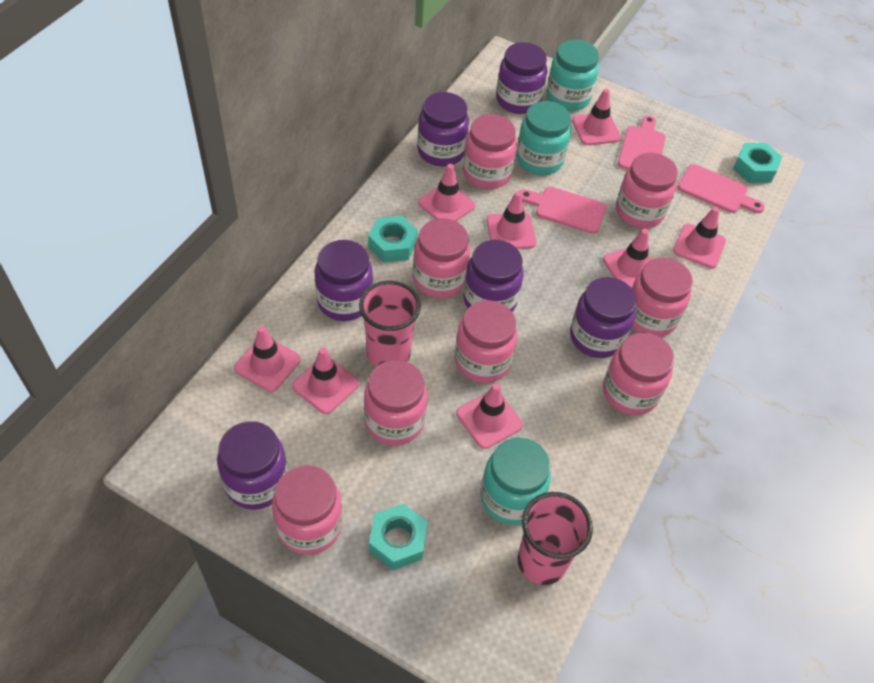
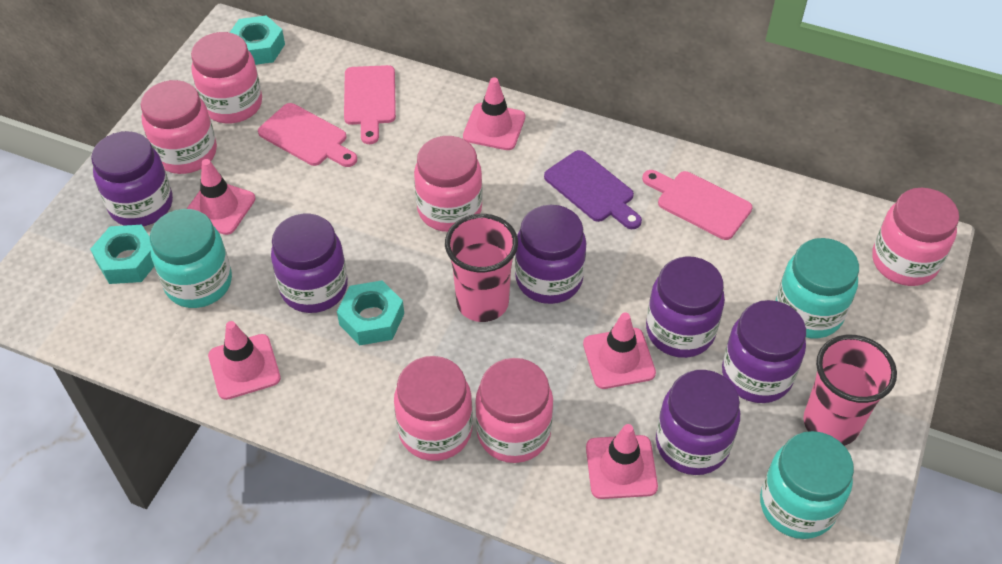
pink jar: 8 -> 6
pink traffic cone: 8 -> 5
purple cutting board: 0 -> 1

